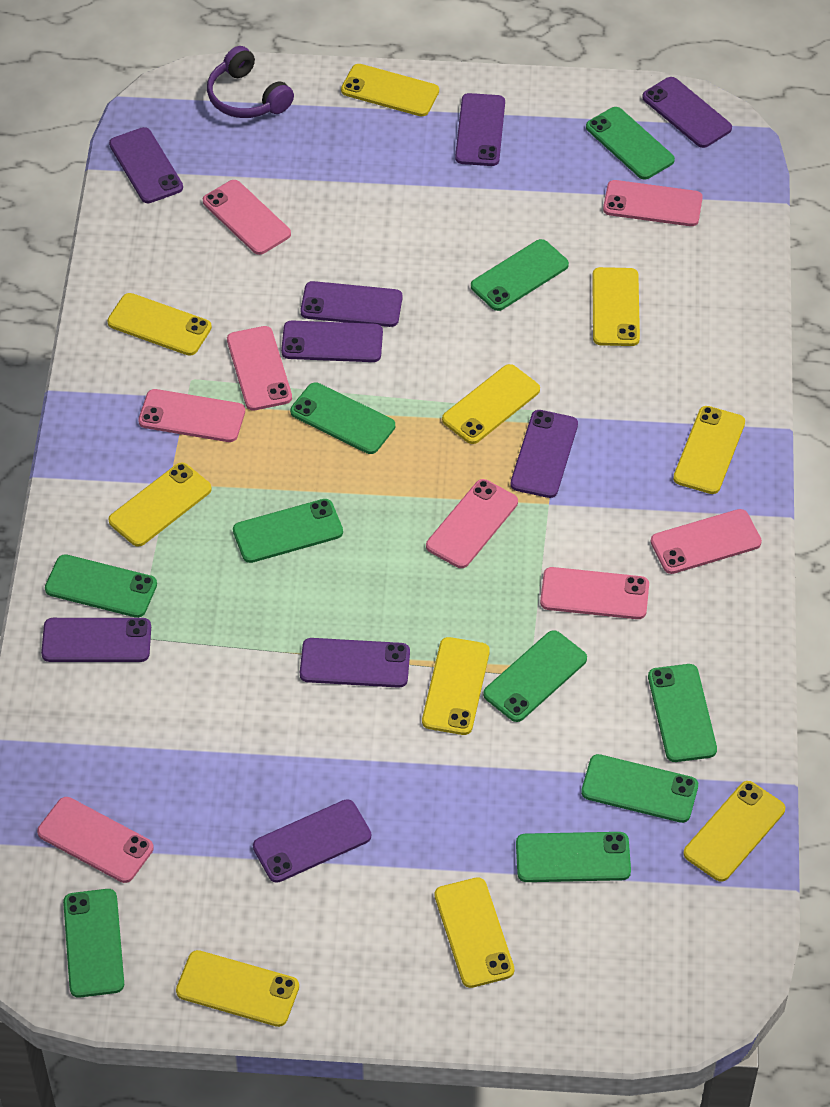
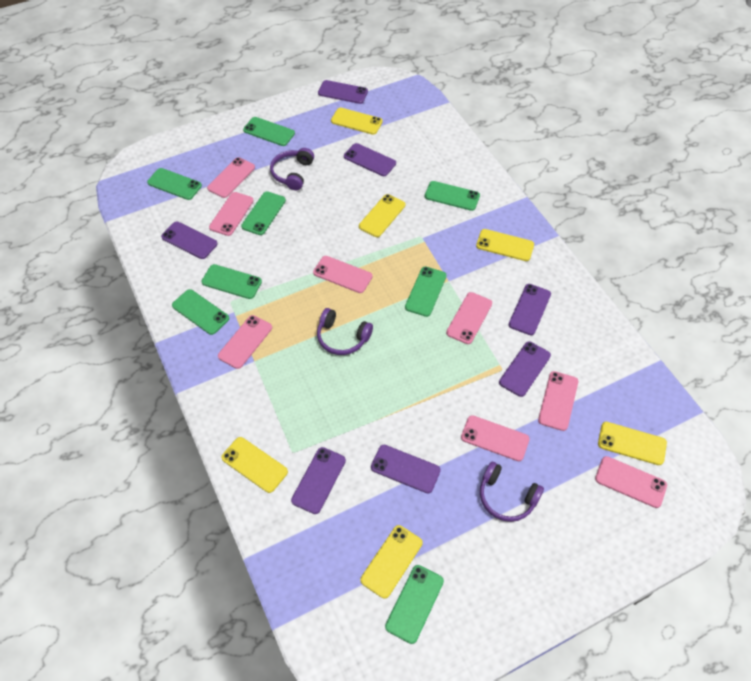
green phone: 10 -> 8
purple headphones: 1 -> 3
purple phone: 9 -> 7
yellow phone: 10 -> 6

